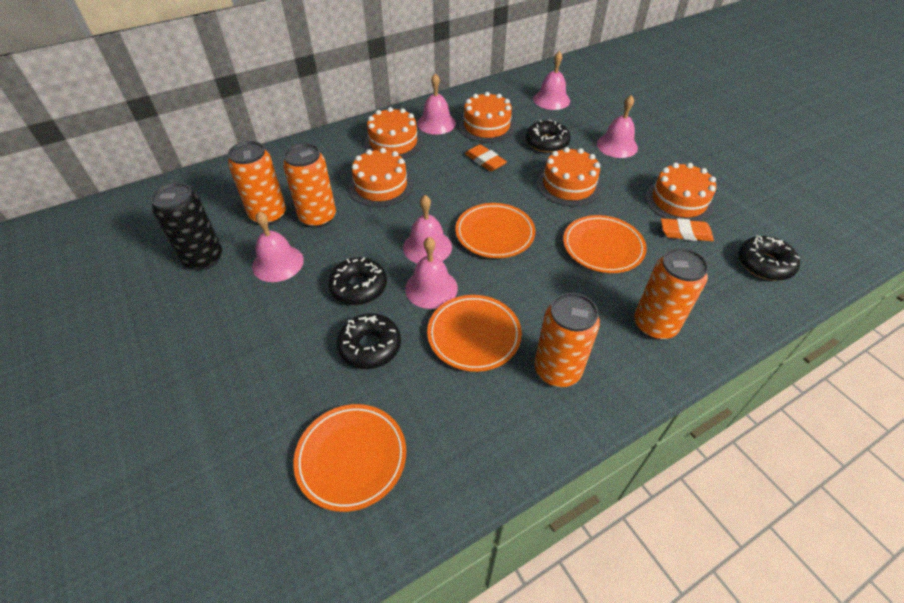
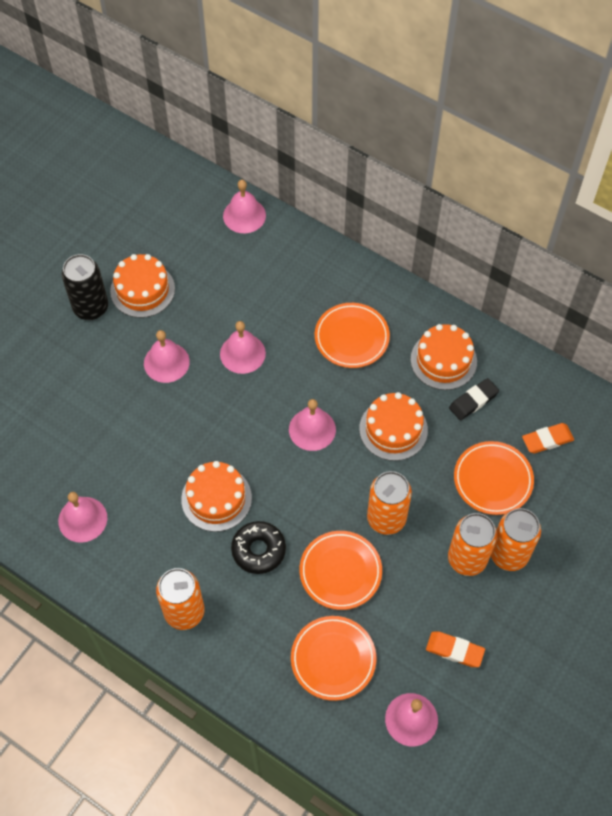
black donut: 4 -> 1
black eraser: 0 -> 1
orange cake: 5 -> 4

